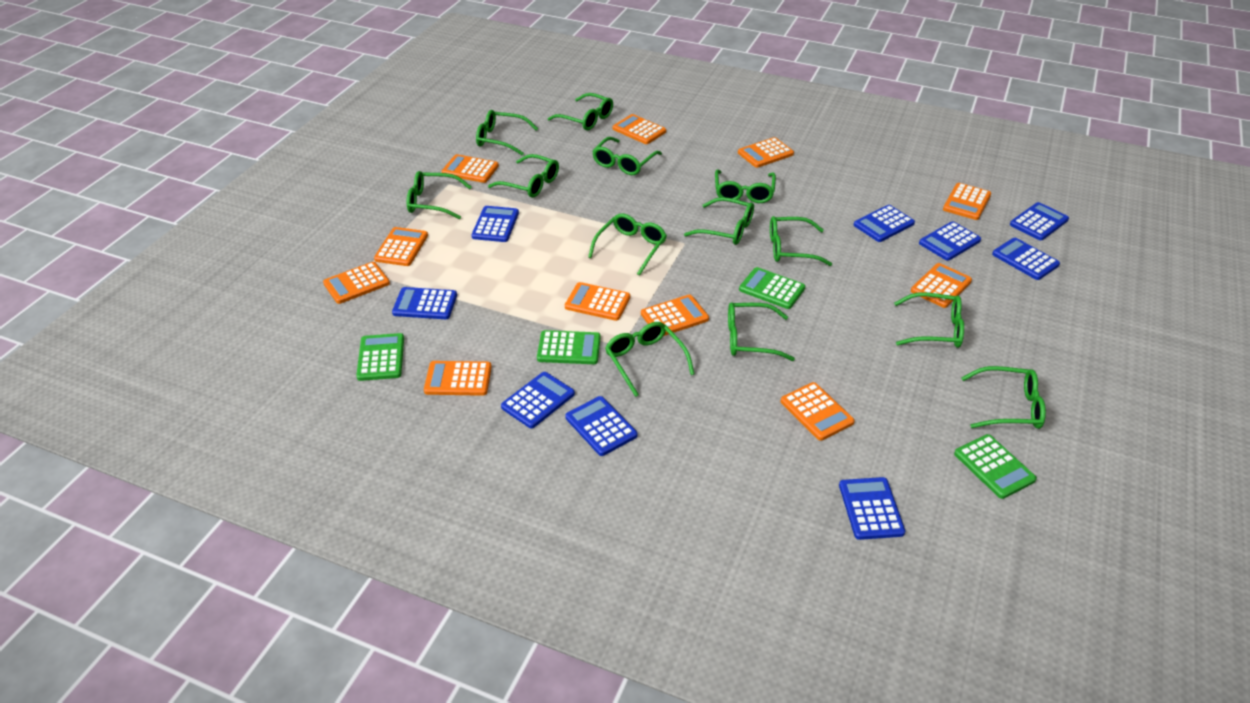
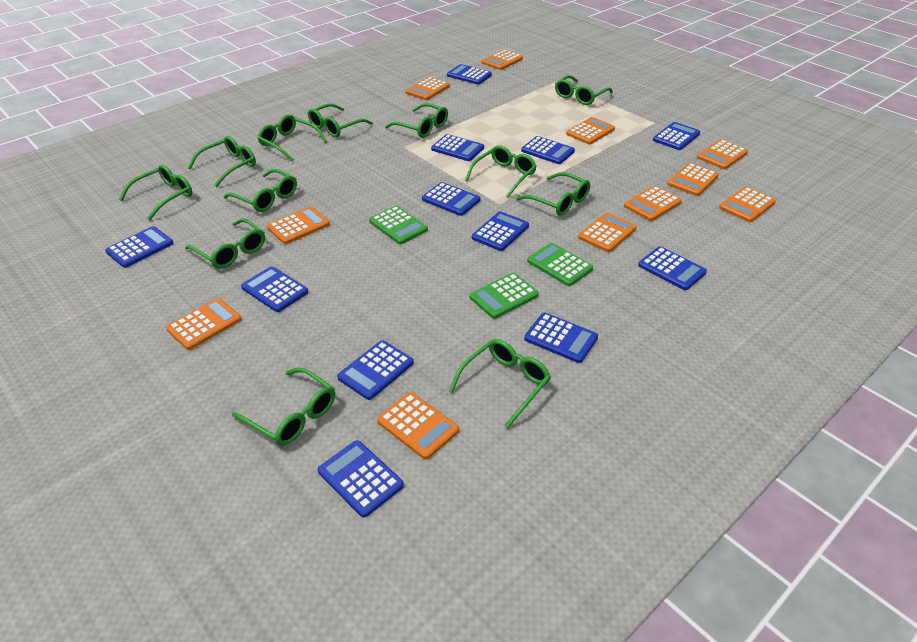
blue calculator: 9 -> 12
green calculator: 4 -> 3
green glasses: 13 -> 12

